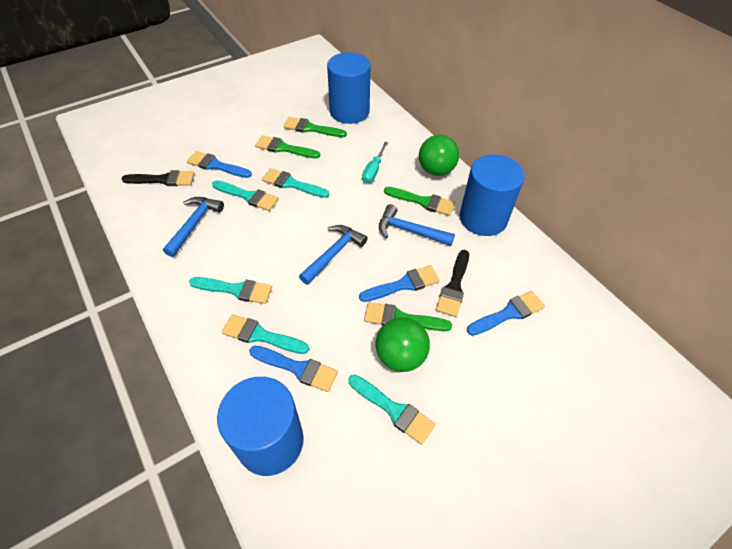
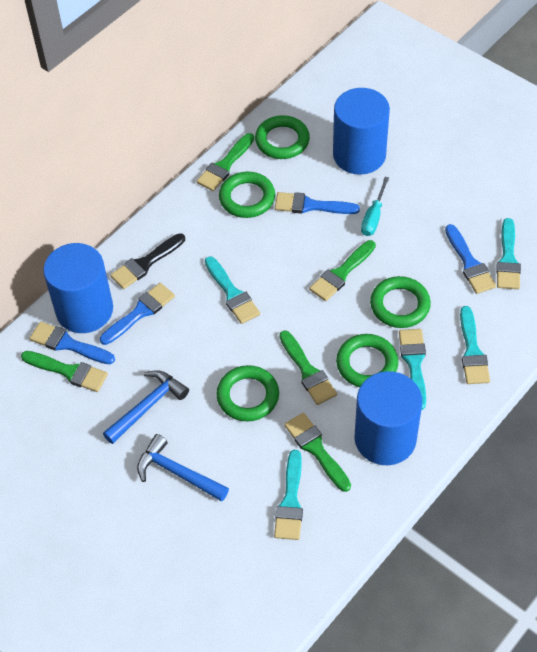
black brush: 2 -> 1
blue hammer: 3 -> 2
green ball: 2 -> 0
green brush: 4 -> 5
green ring: 0 -> 5

